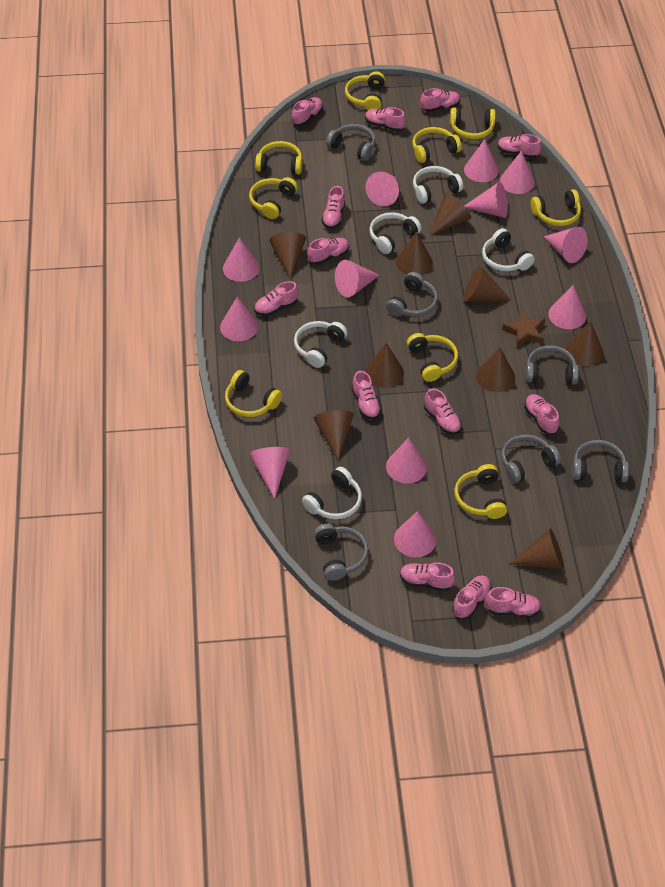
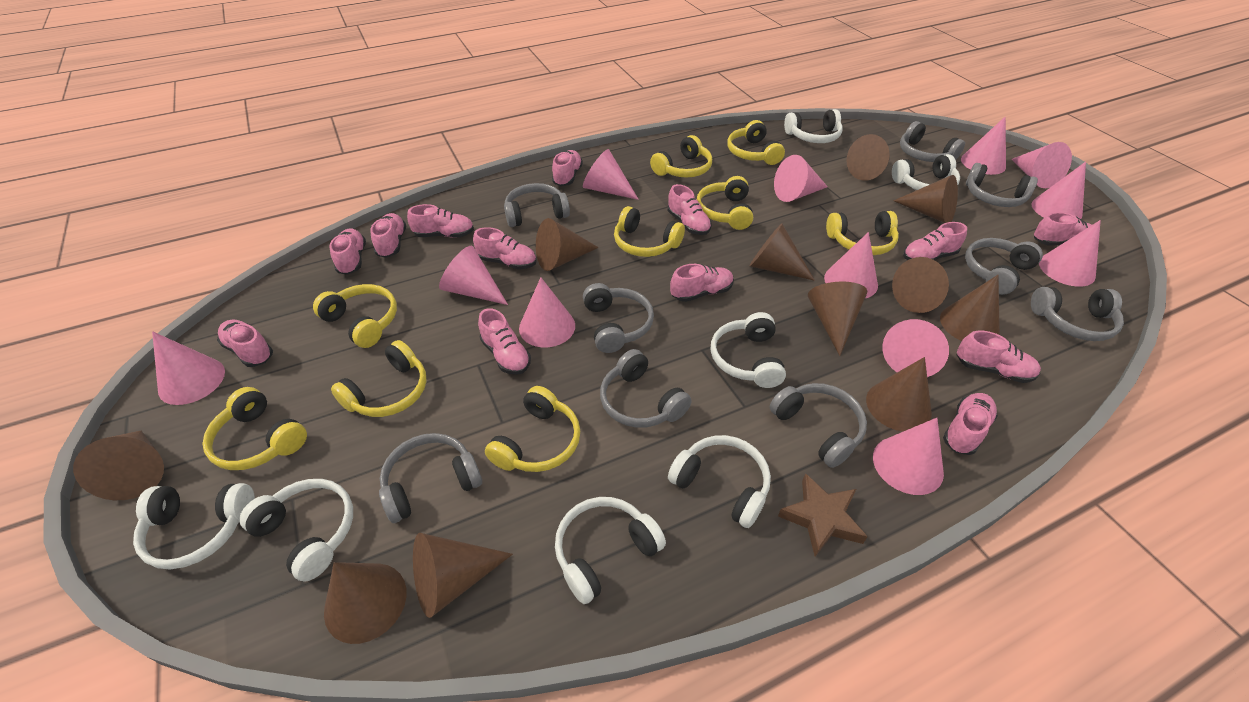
brown cone: 9 -> 11
grey headphones: 6 -> 9
white headphones: 5 -> 7

